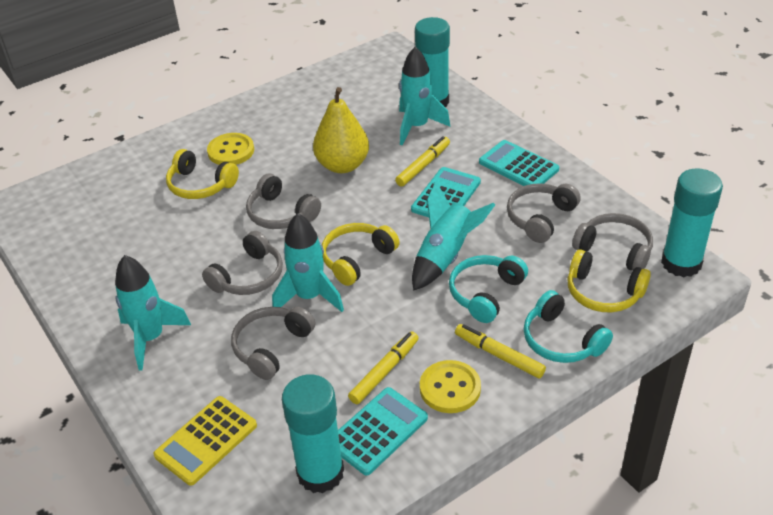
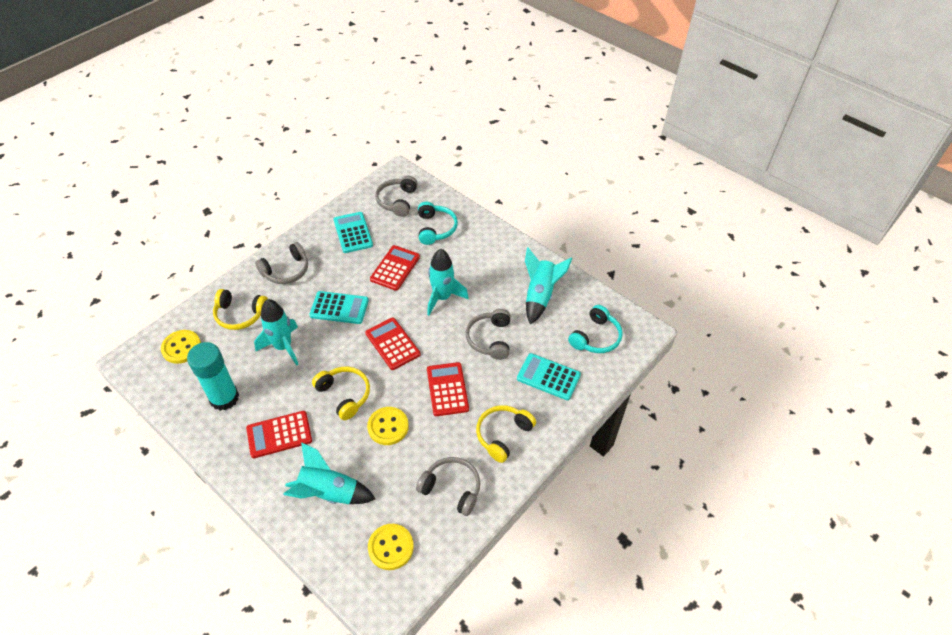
grey headphones: 5 -> 4
red calculator: 0 -> 4
turquoise glue stick: 3 -> 1
yellow button: 2 -> 3
yellow calculator: 1 -> 0
yellow marker: 3 -> 0
yellow pear: 1 -> 0

